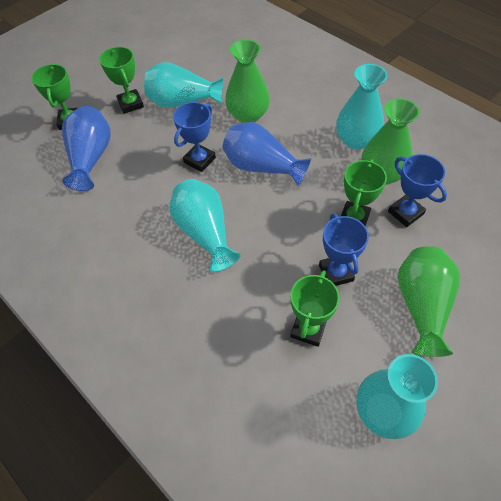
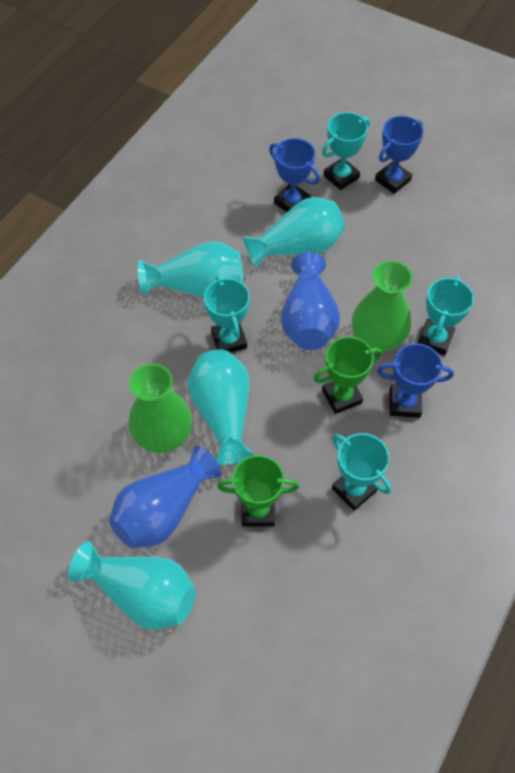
green trophy: 4 -> 2
green vase: 3 -> 2
turquoise trophy: 0 -> 4

